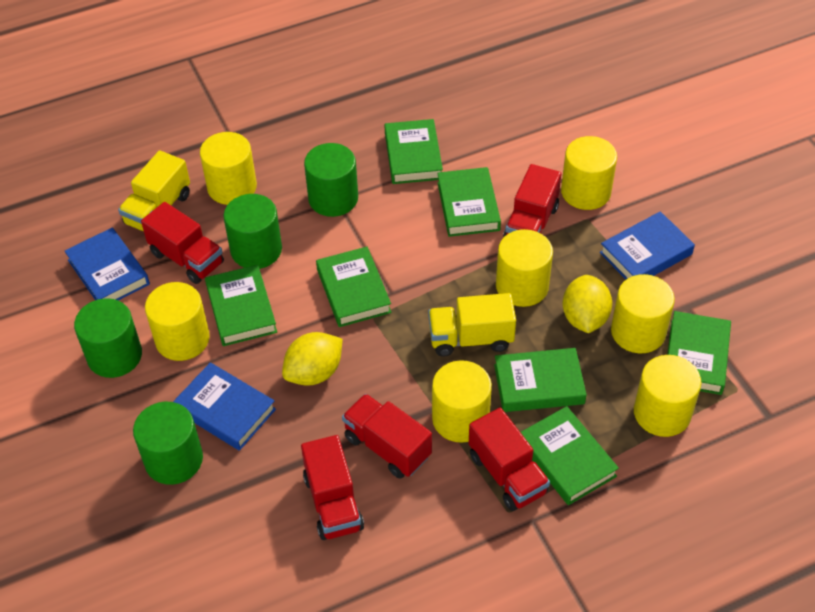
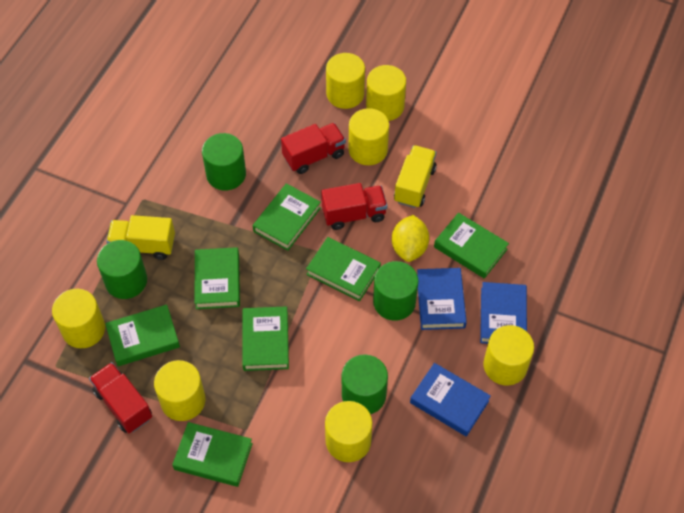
red truck: 5 -> 3
yellow lemon: 2 -> 1

